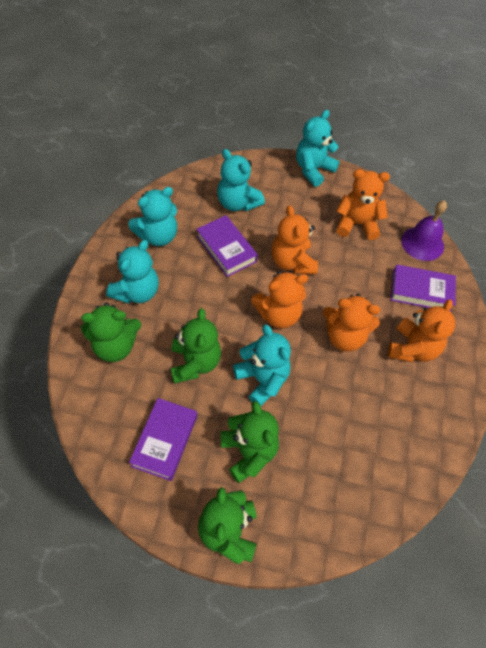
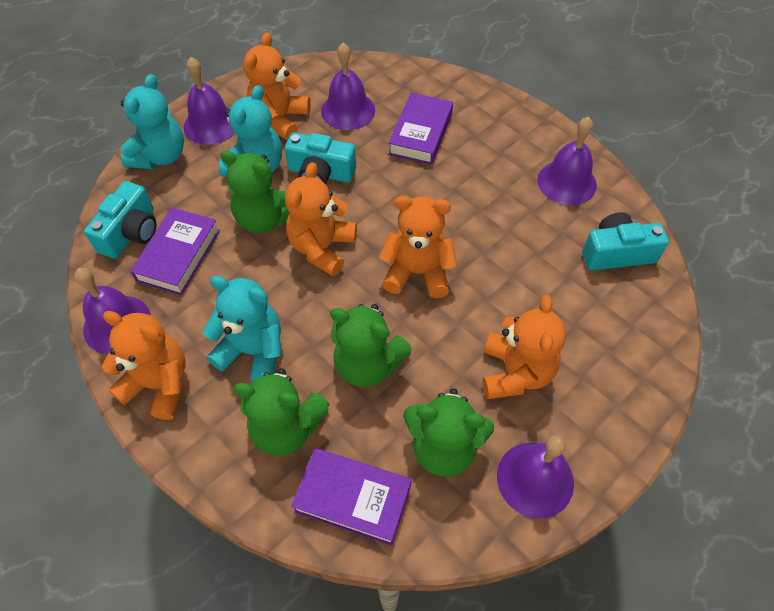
purple bell: 1 -> 5
turquoise camera: 0 -> 3
turquoise teddy bear: 5 -> 3

